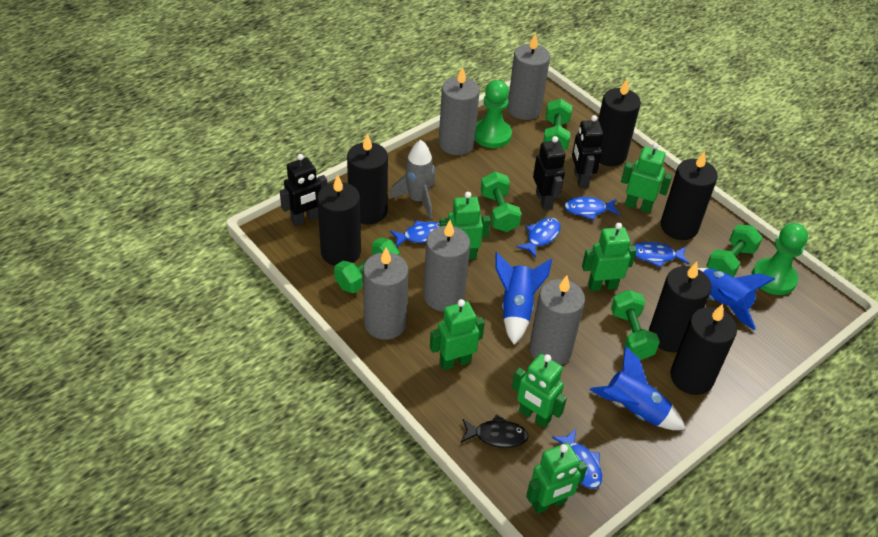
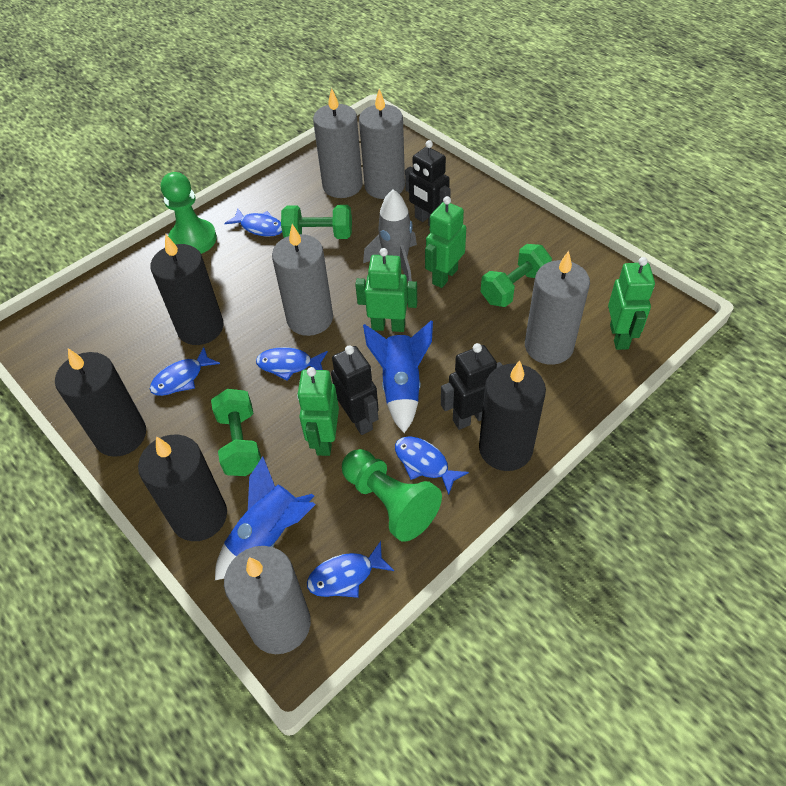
black candle: 6 -> 4
black fish: 1 -> 0
blue rocket: 3 -> 2
green dumbbell: 5 -> 3
green robot: 6 -> 4

